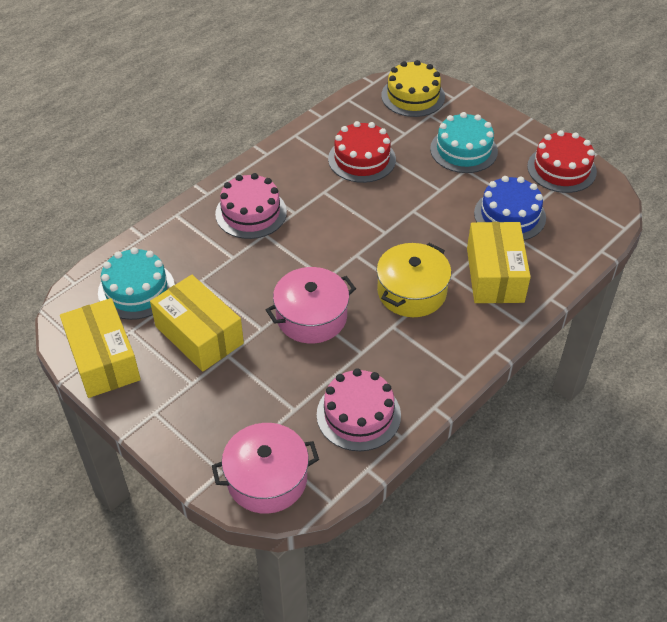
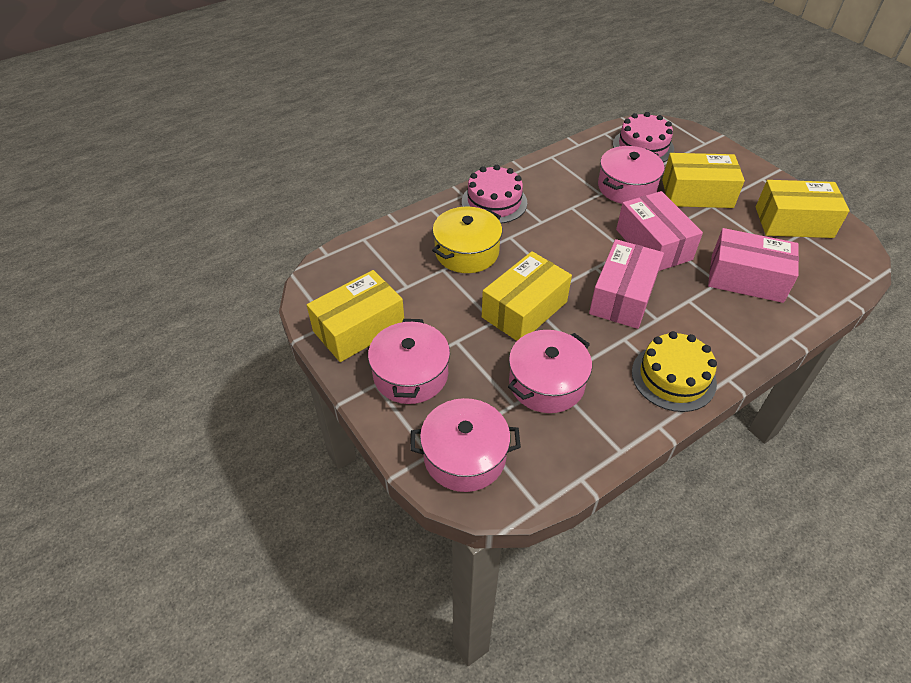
blue cake: 1 -> 0
pink box: 0 -> 3
pink pot: 2 -> 4
red cake: 2 -> 0
turquoise cake: 2 -> 0
yellow box: 3 -> 4

